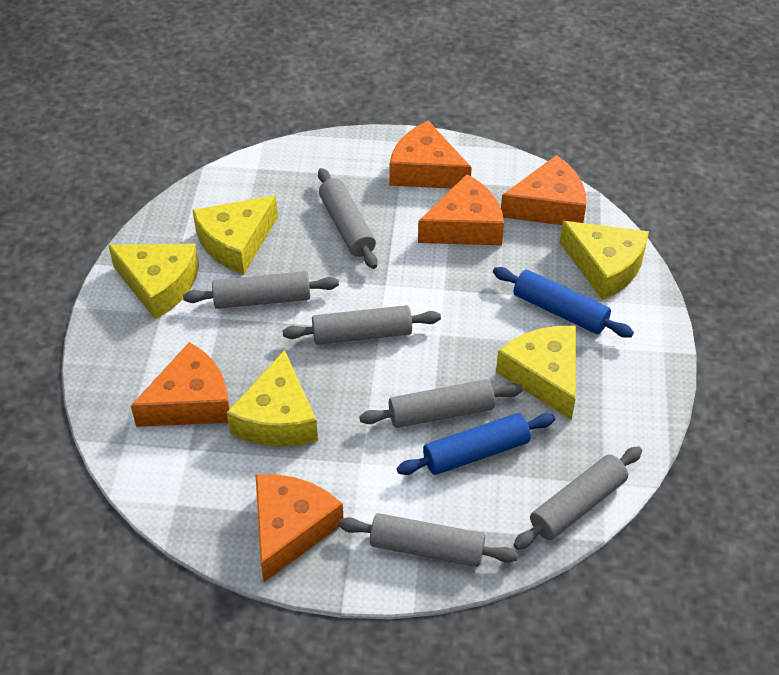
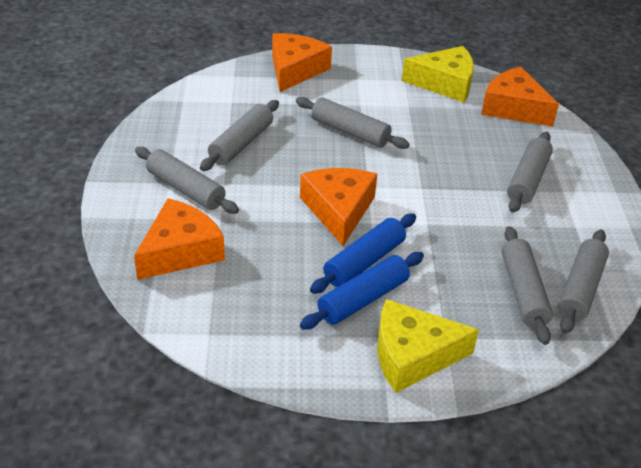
orange cheese: 5 -> 4
yellow cheese: 5 -> 2

